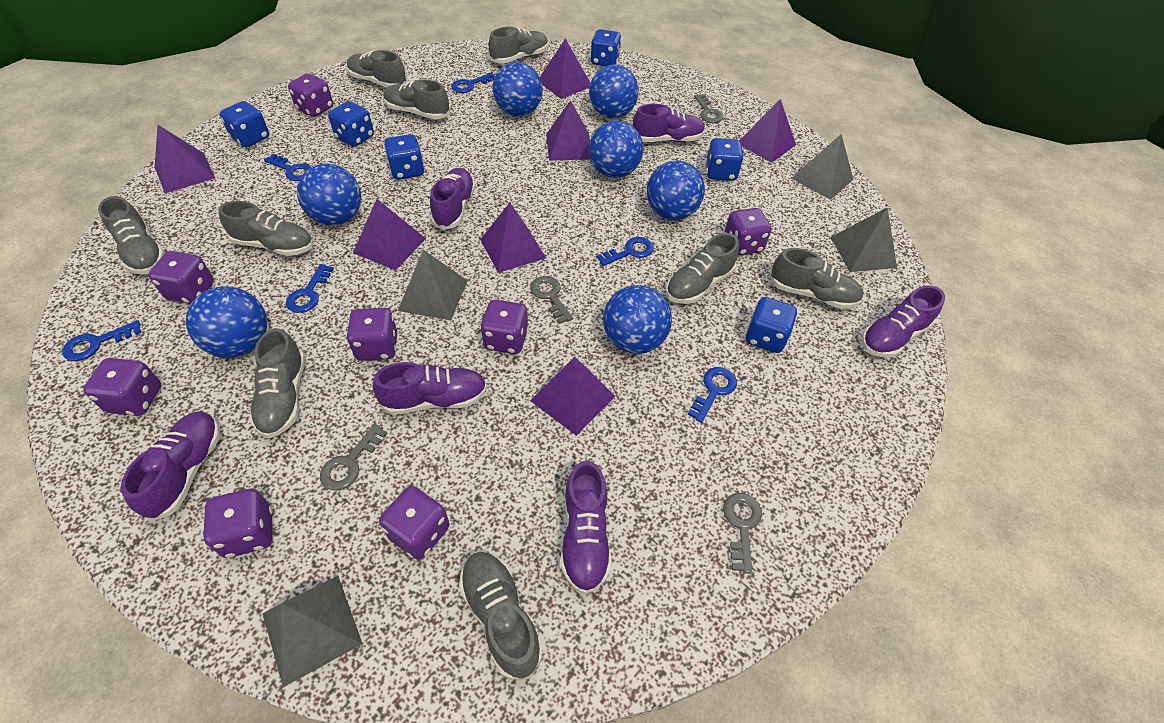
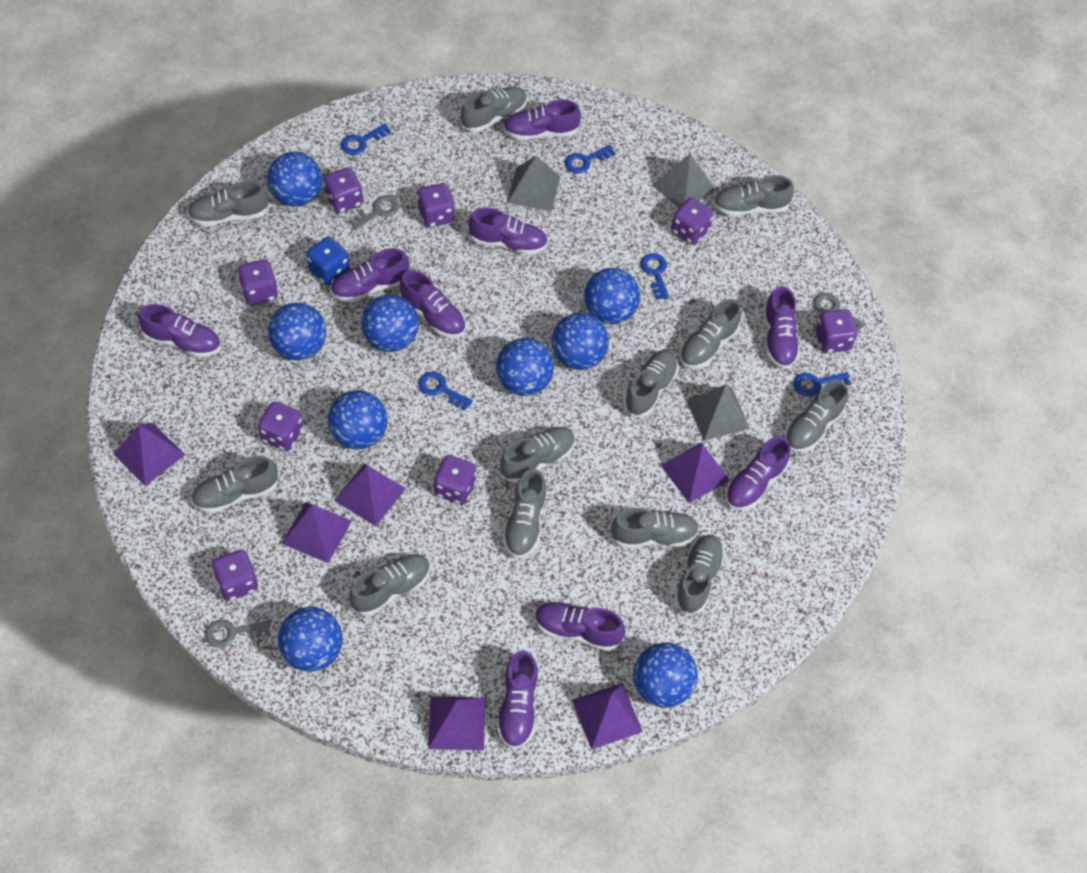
blue ball: 7 -> 9
blue dice: 6 -> 1
blue key: 6 -> 5
grey key: 4 -> 3
grey pyramid: 4 -> 3
grey shoe: 9 -> 12
purple pyramid: 7 -> 6
purple shoe: 6 -> 9

